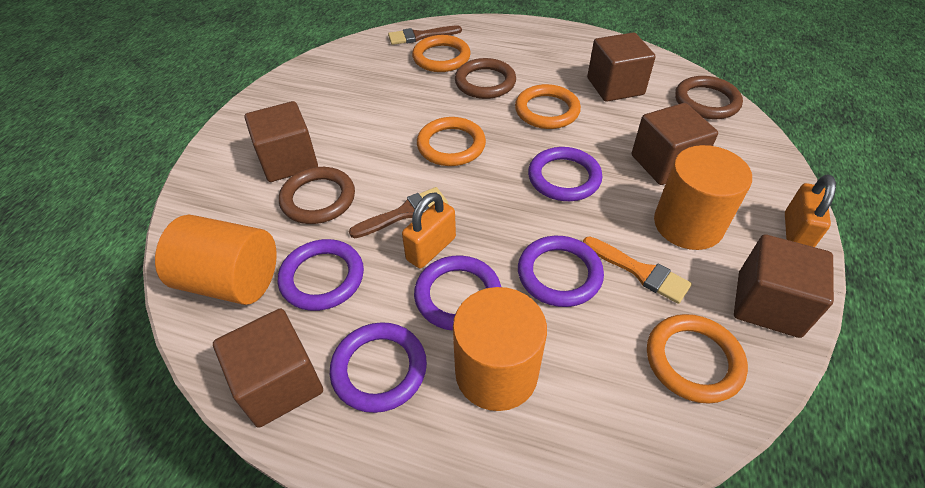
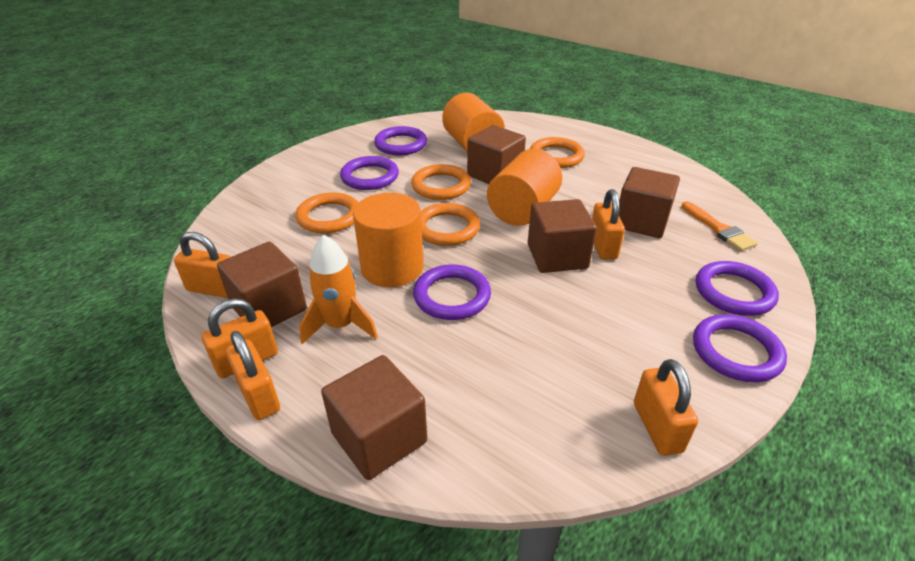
brown brush: 2 -> 0
brown ring: 3 -> 0
orange padlock: 2 -> 5
orange rocket: 0 -> 1

